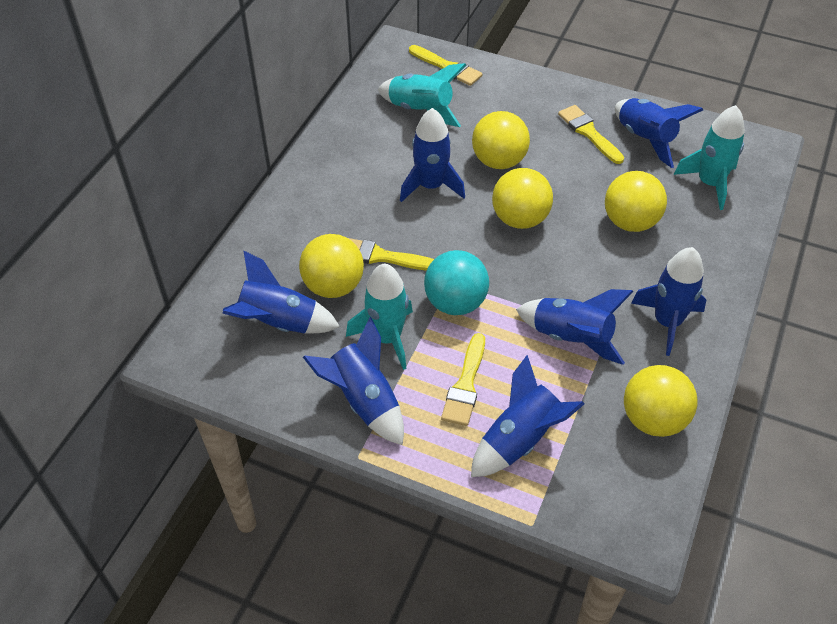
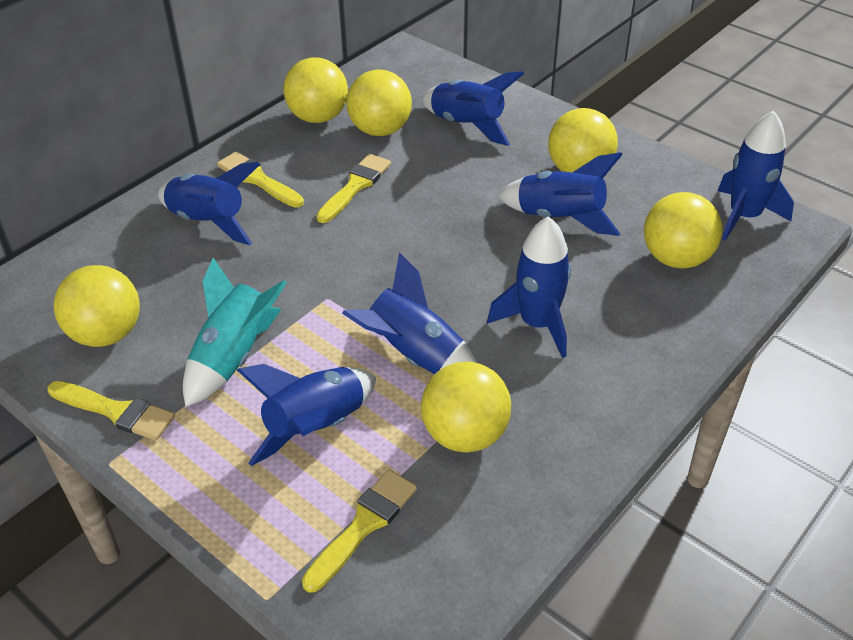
turquoise ball: 1 -> 0
turquoise rocket: 3 -> 1
yellow ball: 5 -> 6

